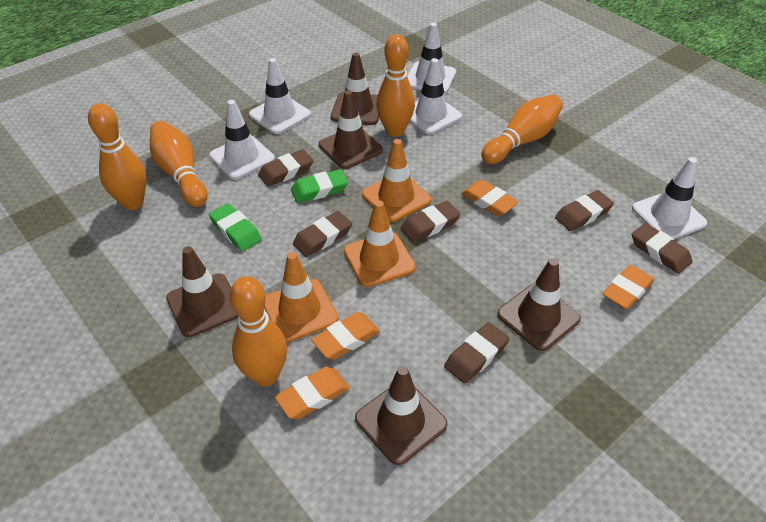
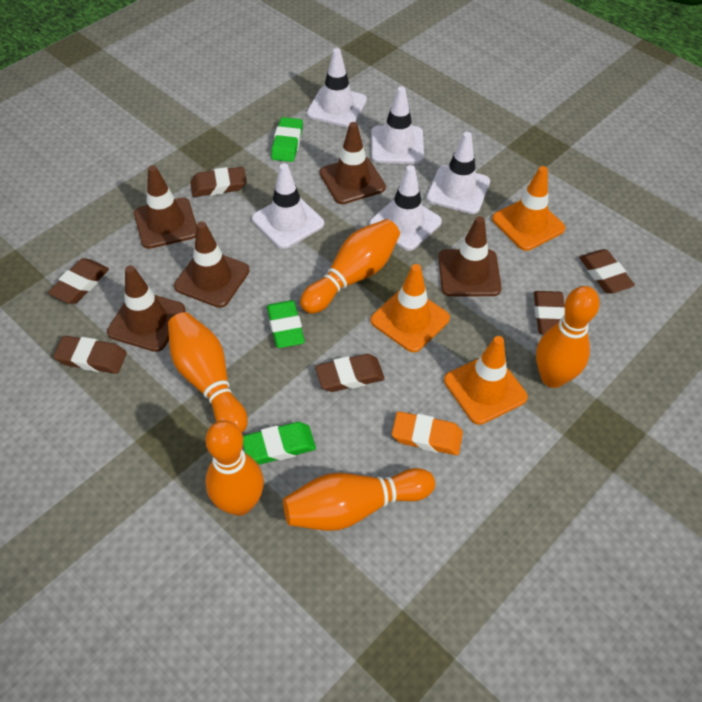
green eraser: 2 -> 3
orange eraser: 4 -> 1

